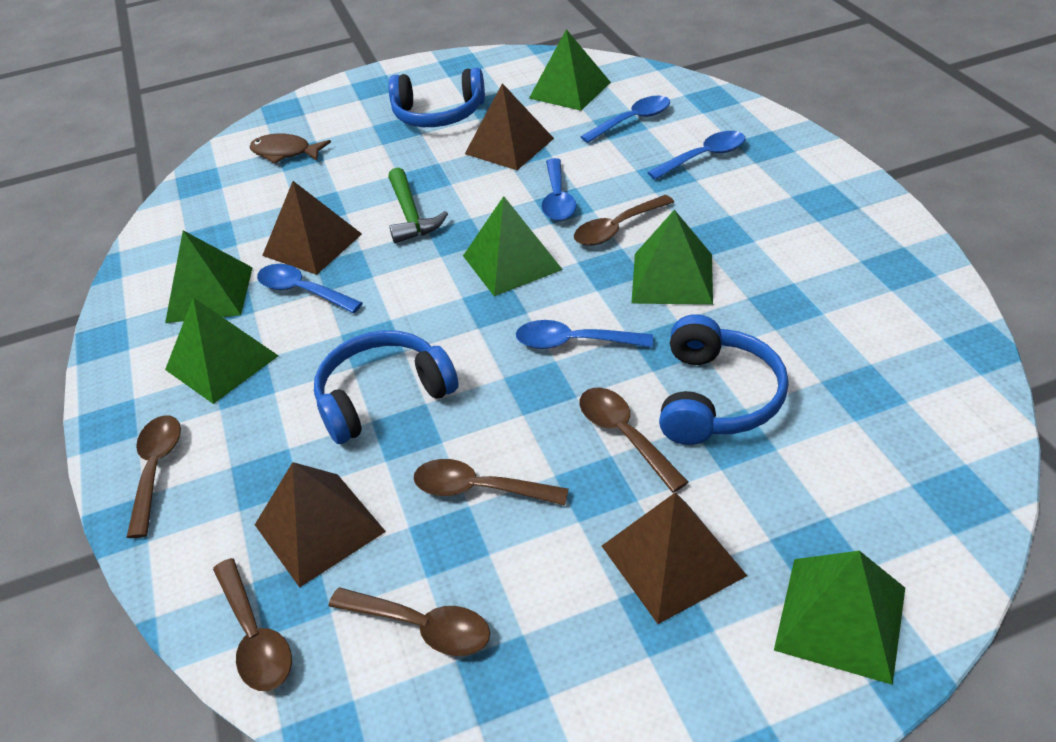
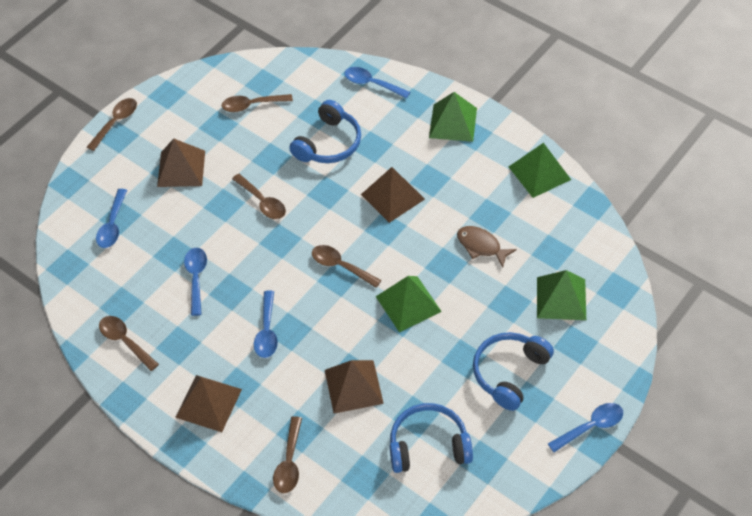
green hammer: 1 -> 0
green pyramid: 6 -> 4

